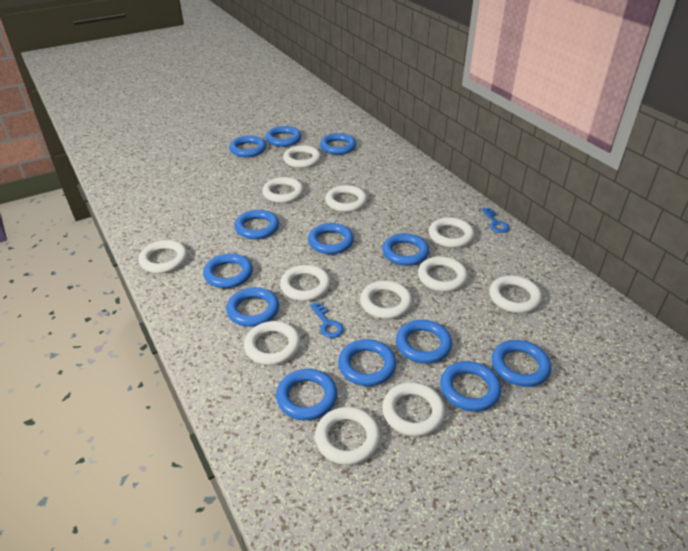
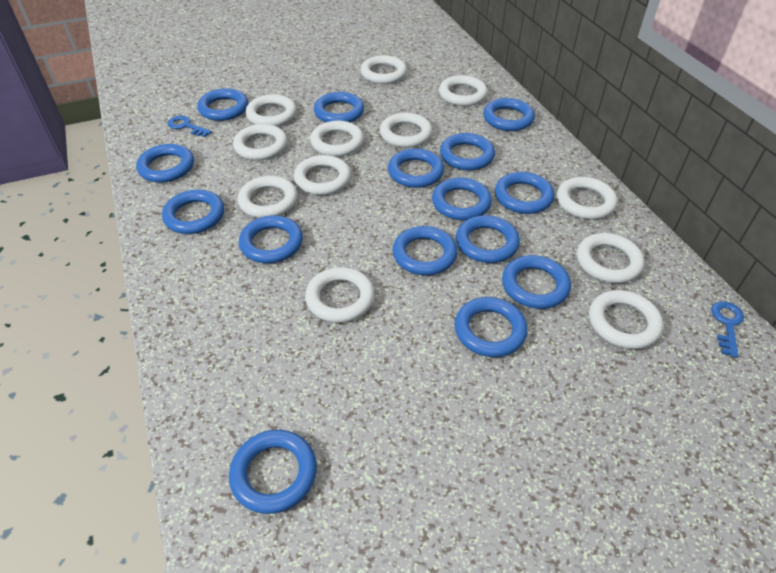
blue ring: 13 -> 15

